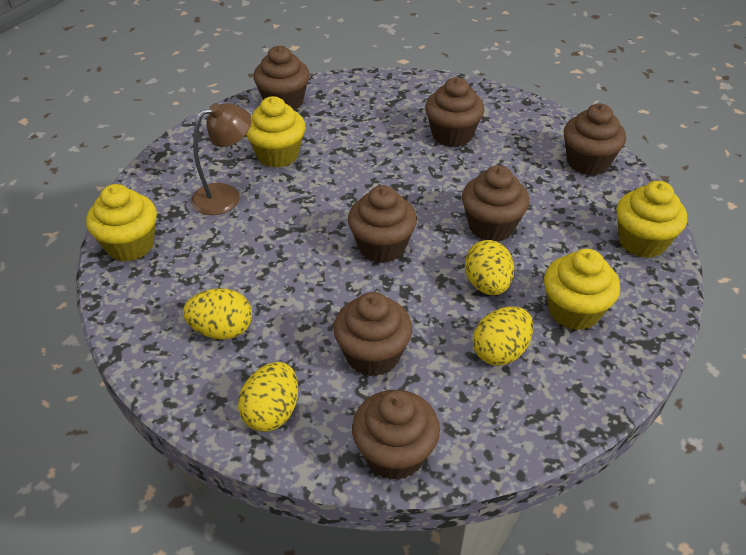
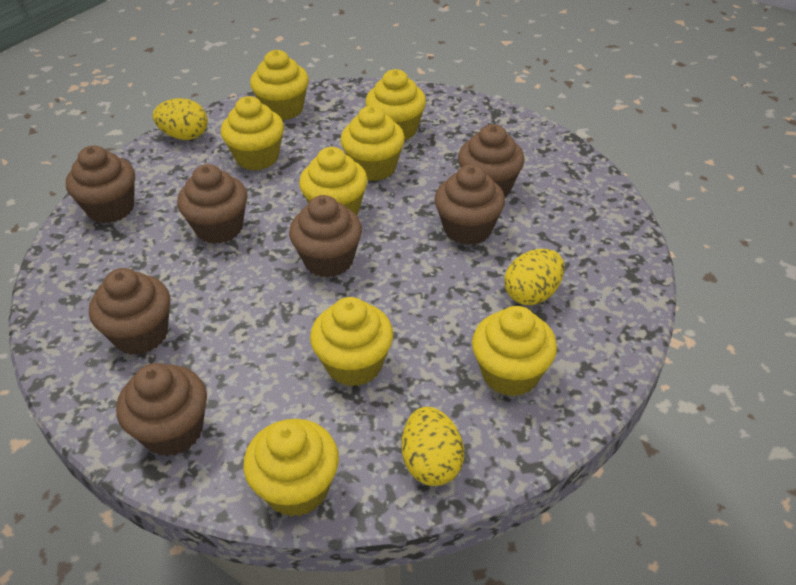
brown lamp: 1 -> 0
yellow cupcake: 4 -> 8
yellow egg: 4 -> 3

